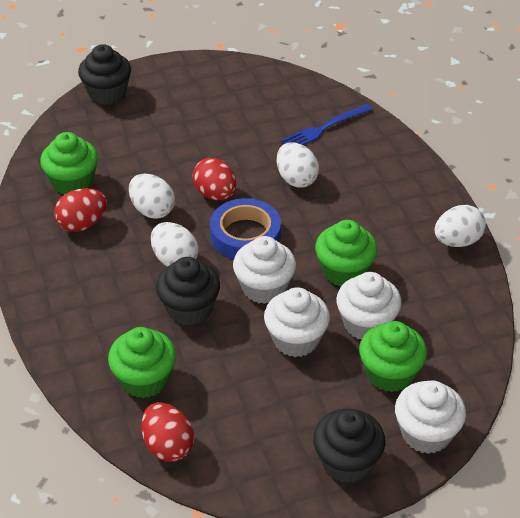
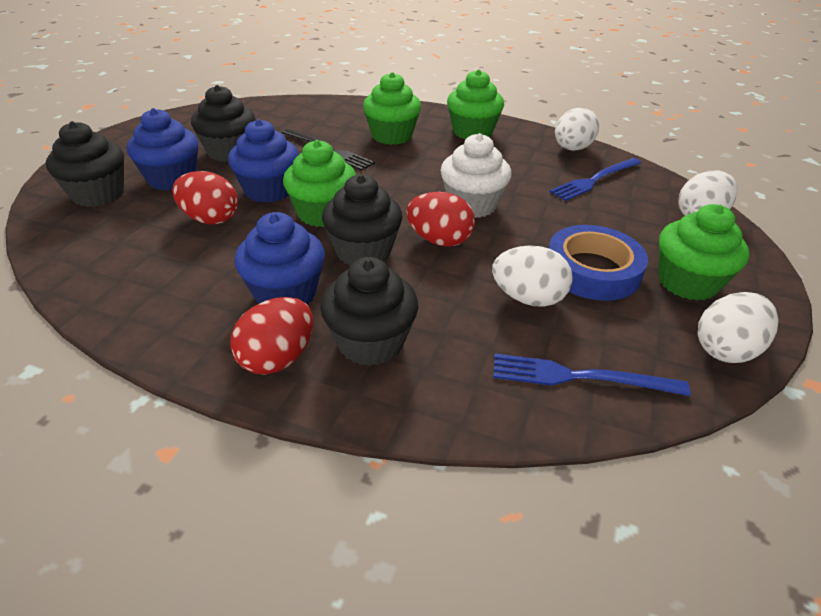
black cupcake: 3 -> 4
black fork: 0 -> 1
blue cupcake: 0 -> 3
blue fork: 1 -> 2
white cupcake: 4 -> 1

